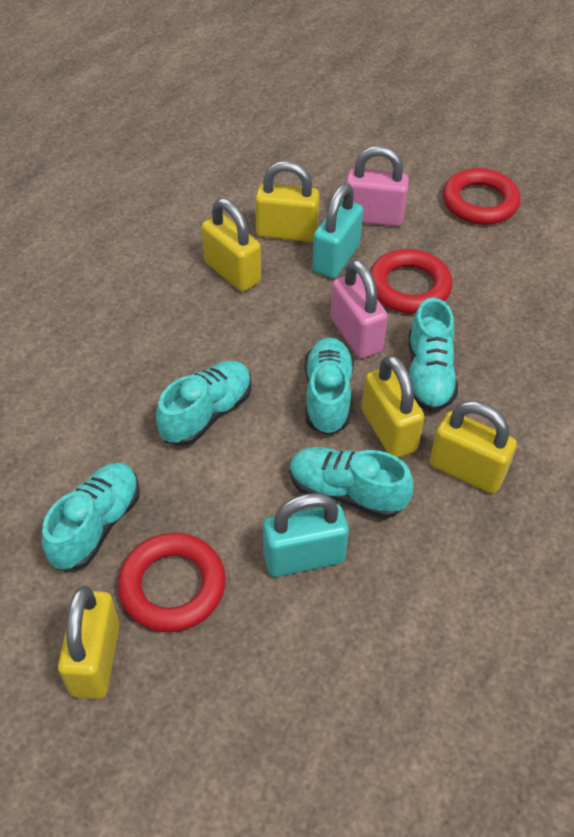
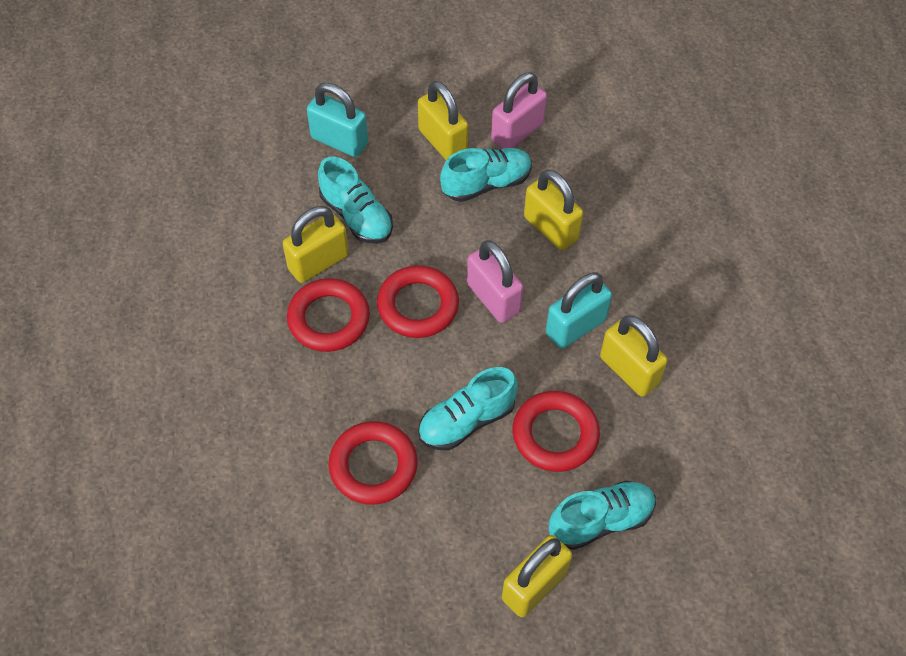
red ring: 3 -> 4
turquoise shoe: 5 -> 4

